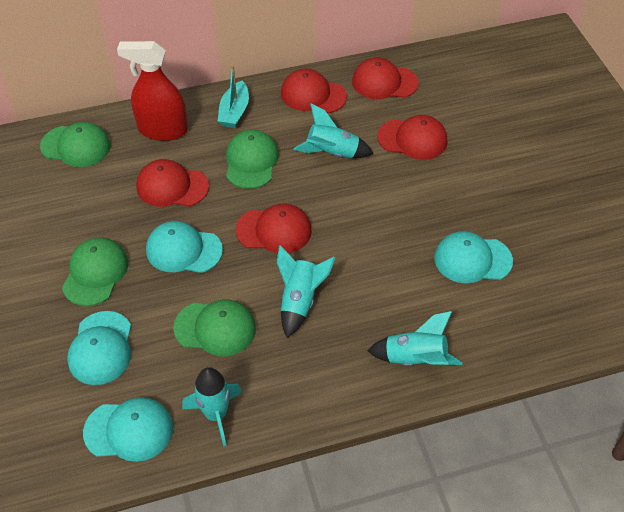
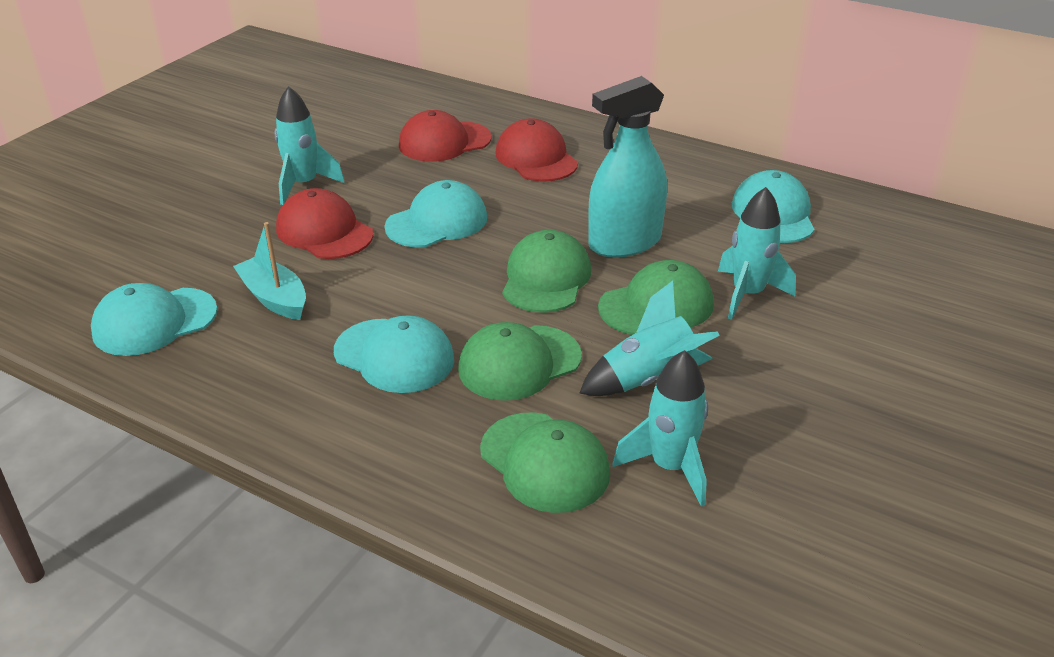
red cap: 5 -> 3
red spray bottle: 1 -> 0
turquoise spray bottle: 0 -> 1

